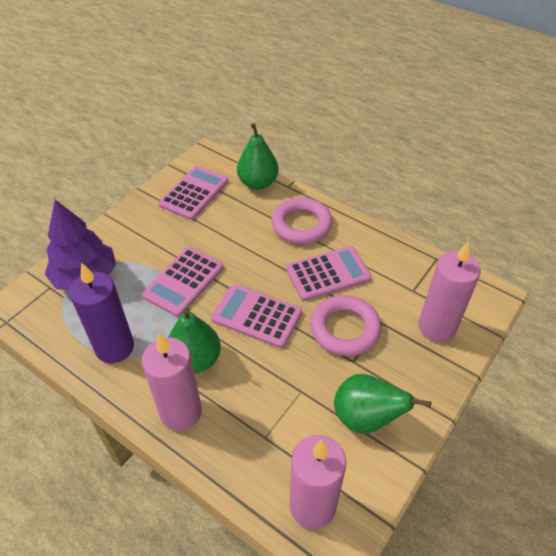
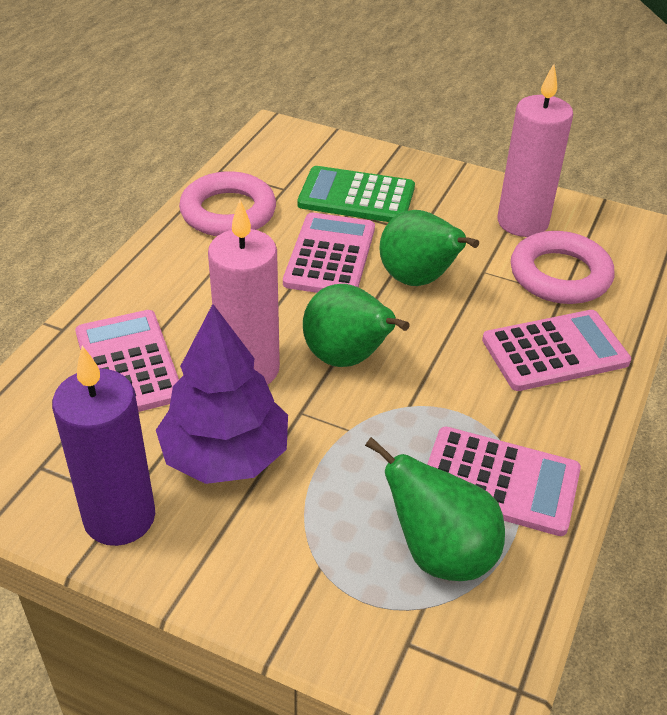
green calculator: 0 -> 1
pink candle: 3 -> 2

